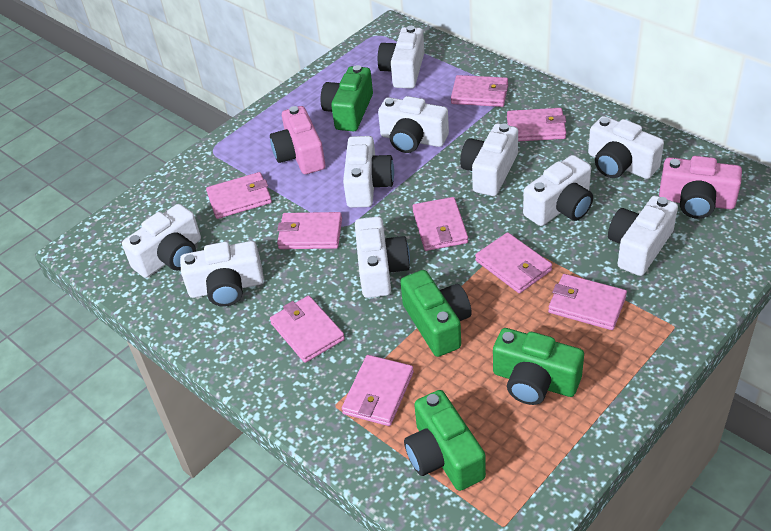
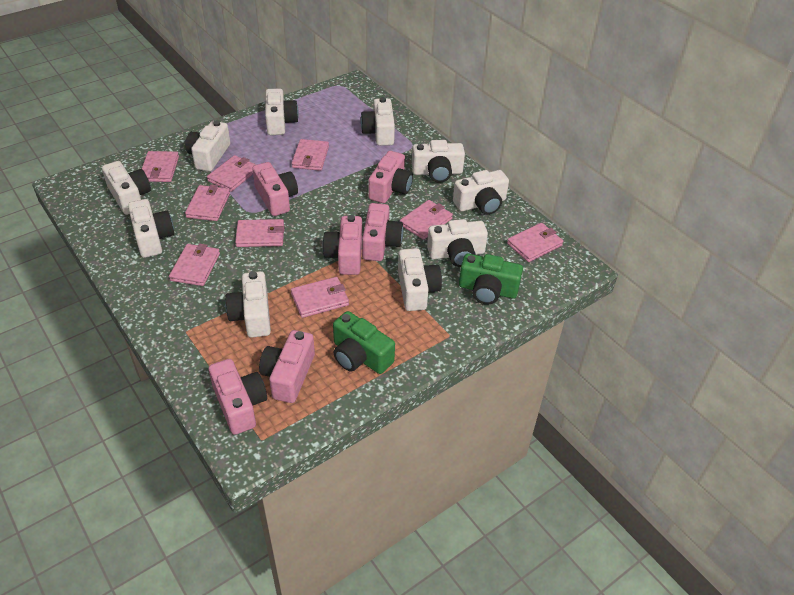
green camera: 4 -> 2
pink camera: 2 -> 6

